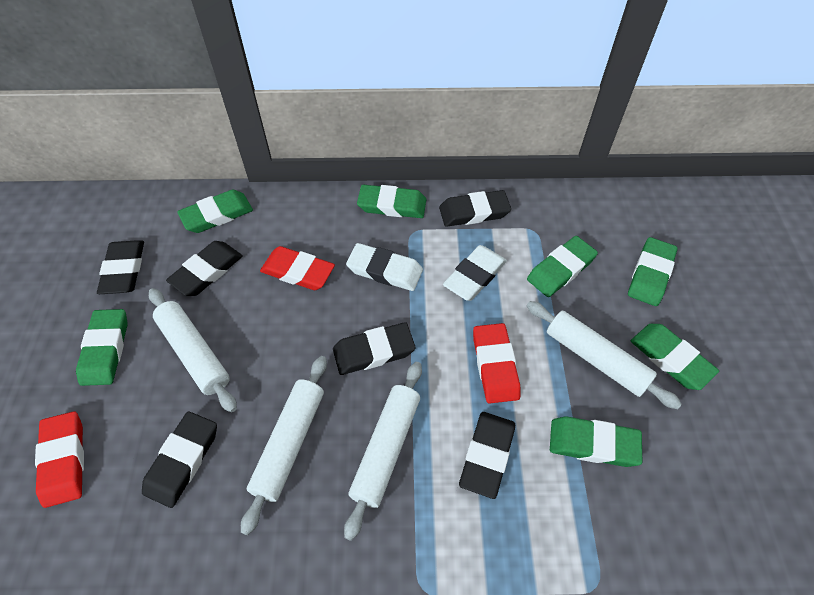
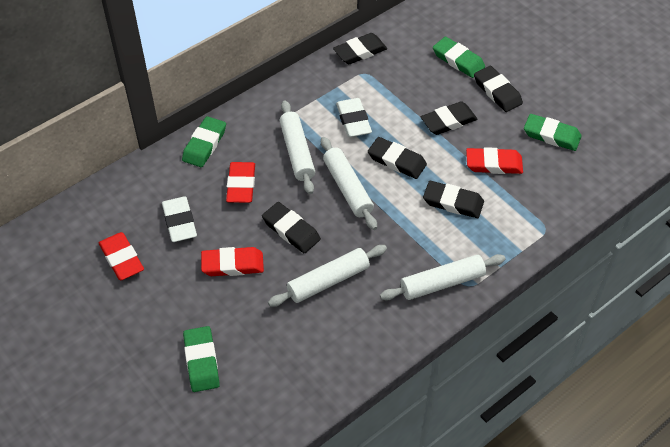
green eraser: 7 -> 4
red eraser: 3 -> 4

